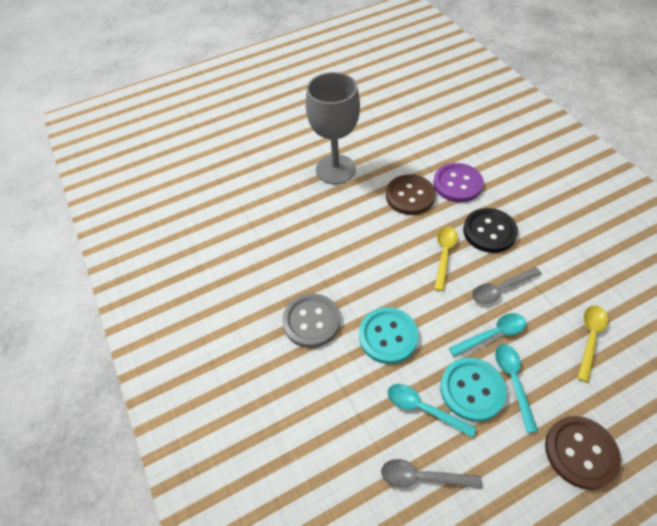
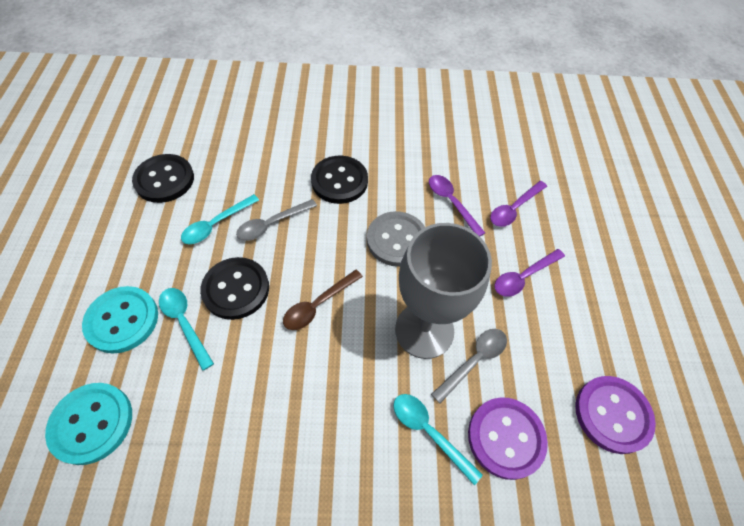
black button: 1 -> 3
brown button: 2 -> 0
brown spoon: 0 -> 1
purple button: 1 -> 2
purple spoon: 0 -> 3
yellow spoon: 2 -> 0

